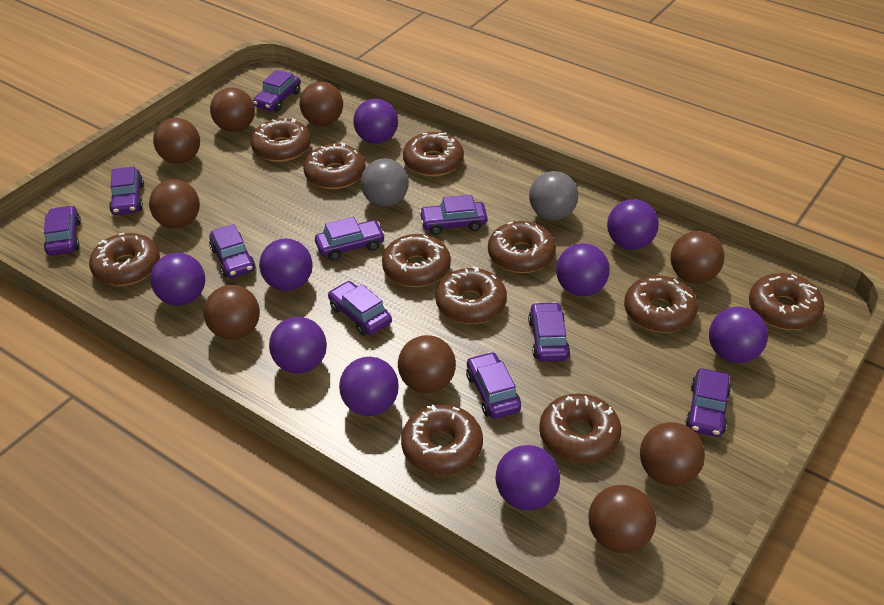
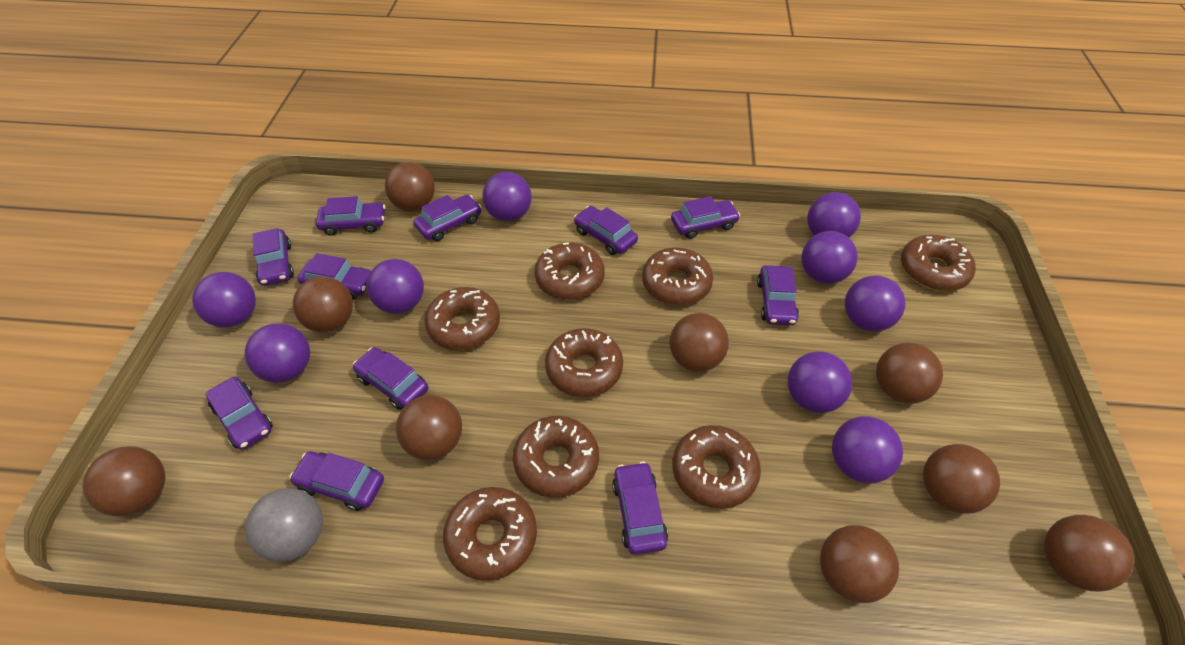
brown donut: 11 -> 8
grey ball: 2 -> 1
purple car: 10 -> 11

